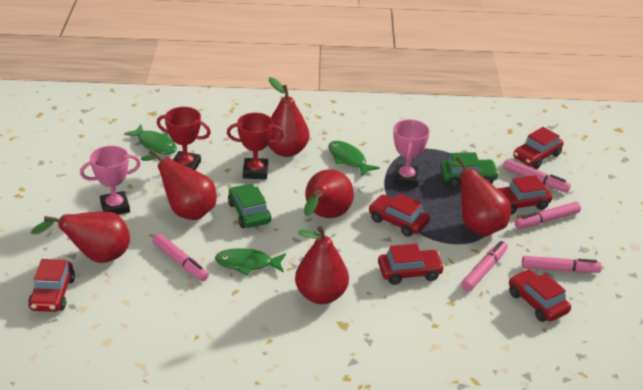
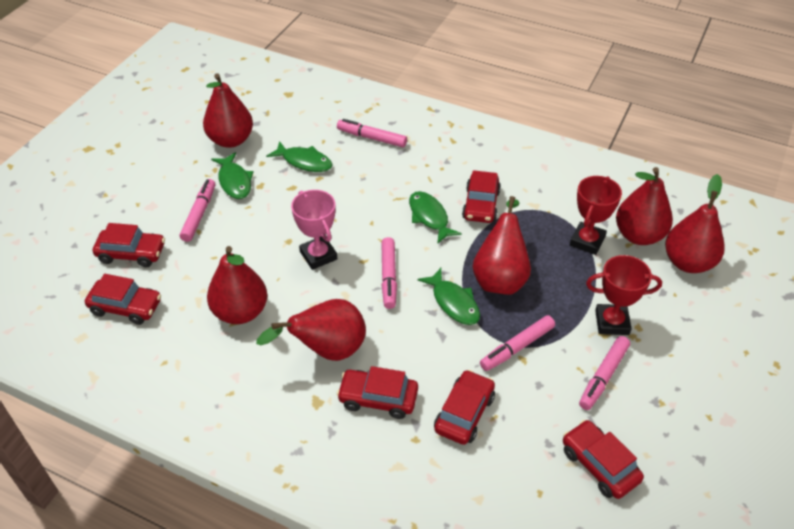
green car: 2 -> 0
green fish: 3 -> 4
pink trophy: 2 -> 1

